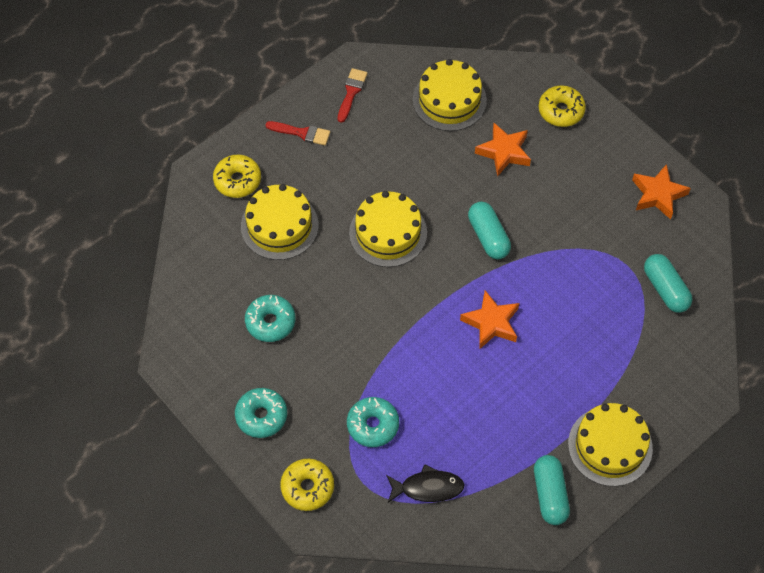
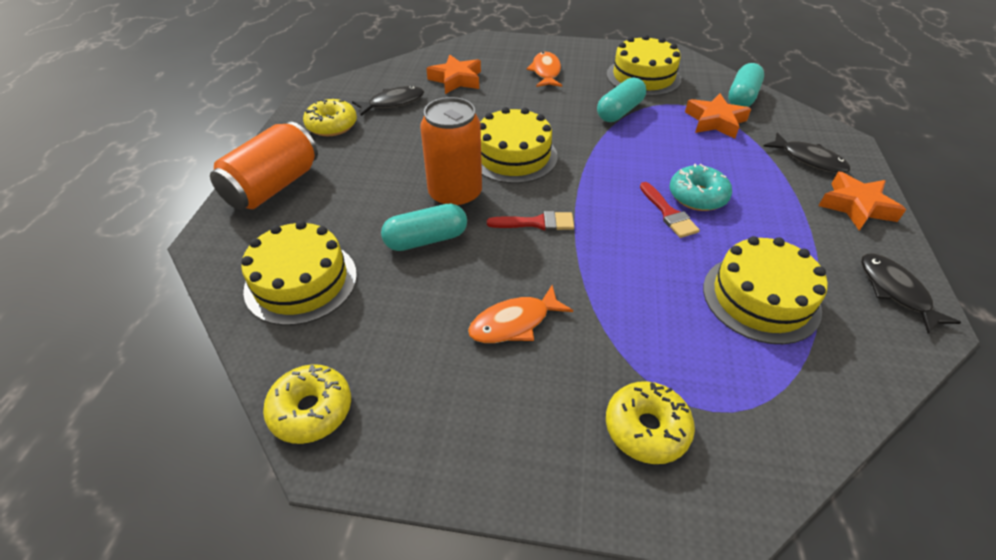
black fish: 1 -> 3
orange can: 0 -> 2
orange fish: 0 -> 2
turquoise donut: 3 -> 1

